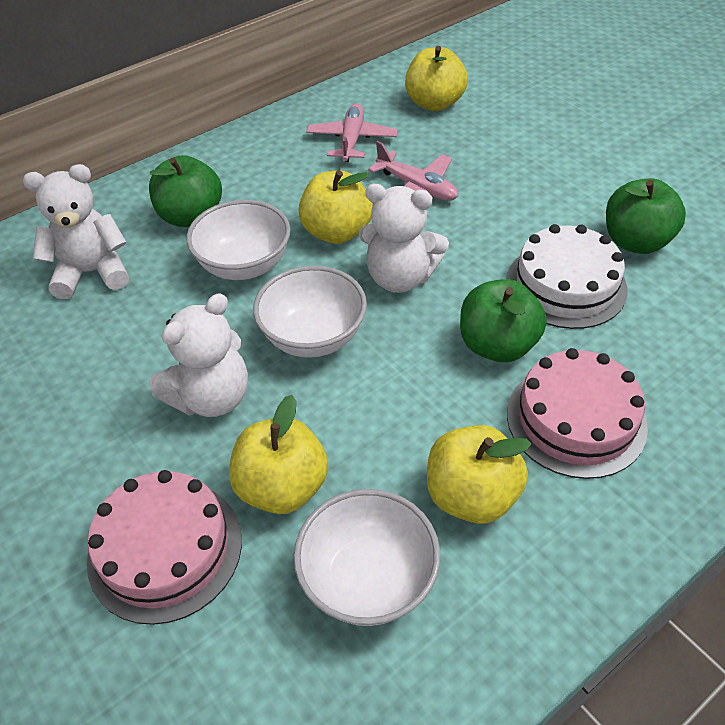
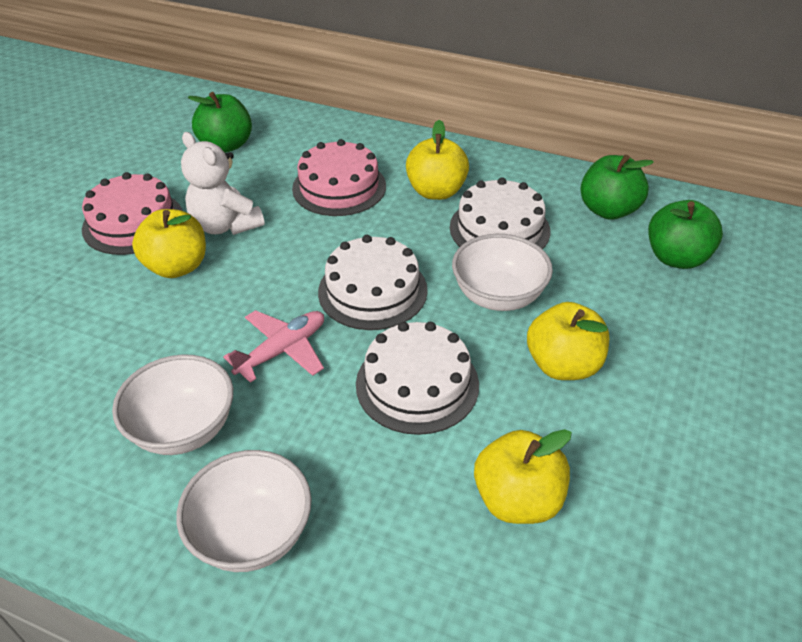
pink plane: 2 -> 1
white cake: 1 -> 3
white teddy bear: 3 -> 1

